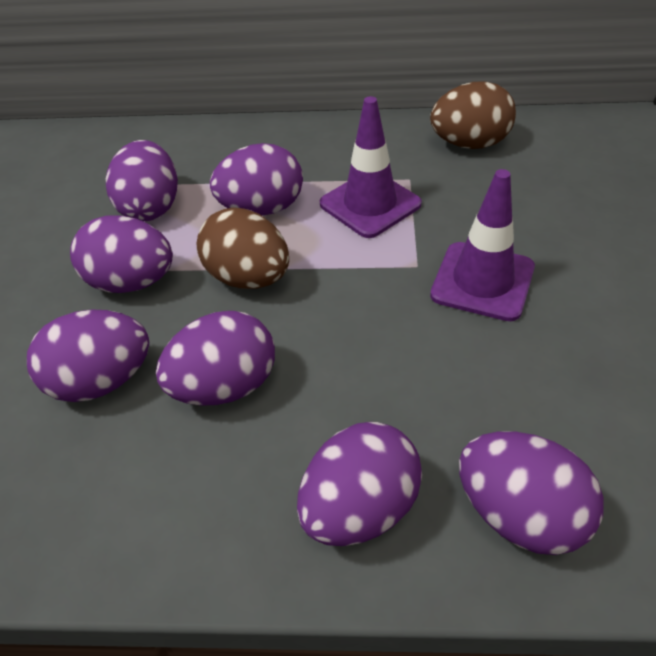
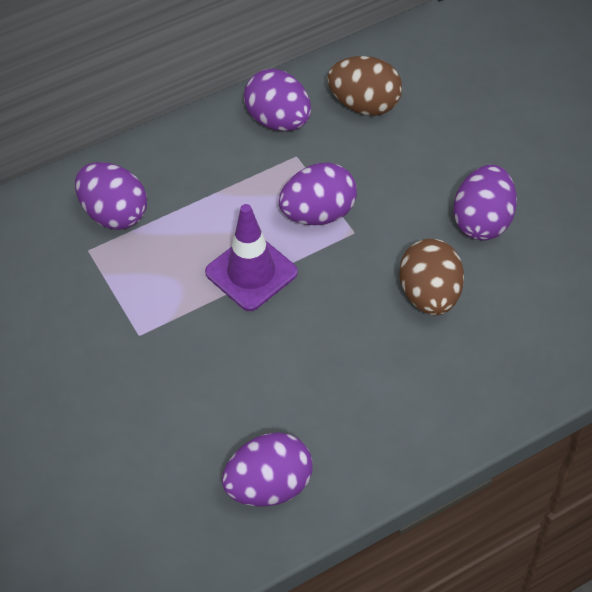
purple egg: 7 -> 5
purple traffic cone: 2 -> 1

